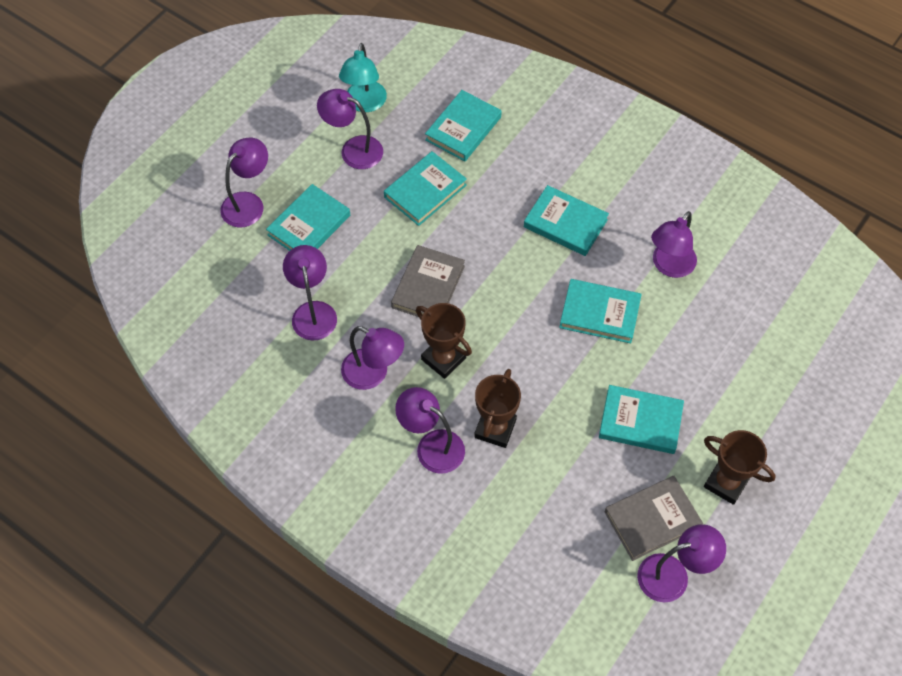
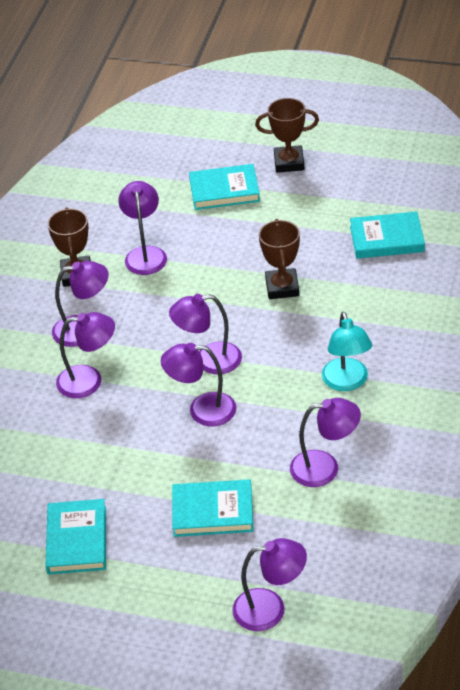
grey book: 2 -> 0
turquoise book: 6 -> 4

